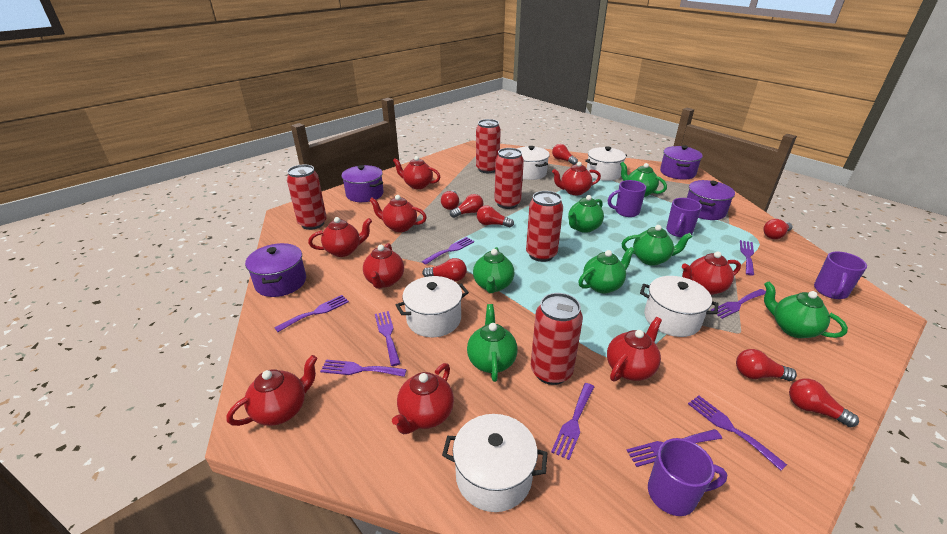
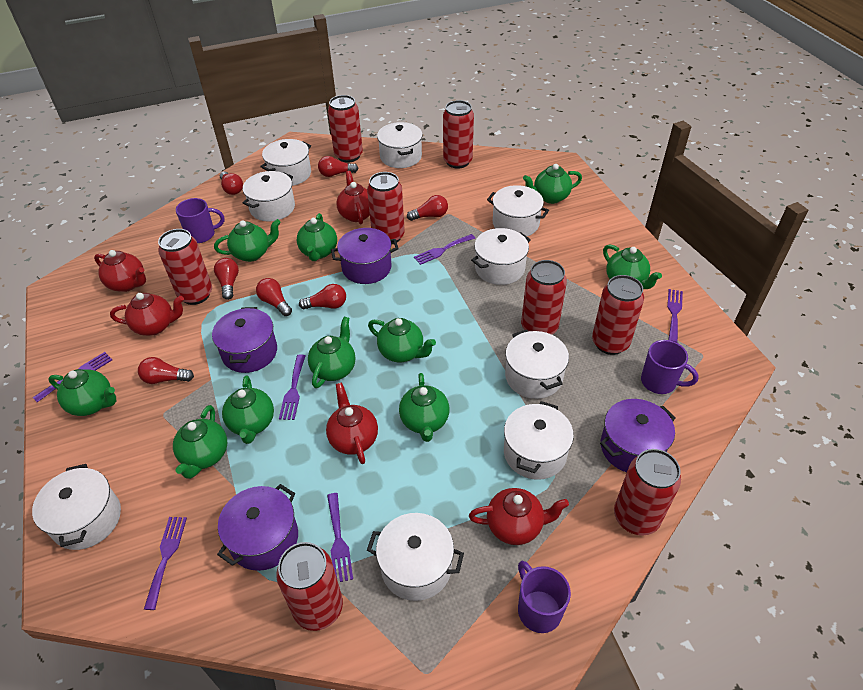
green teapot: 7 -> 10
purple fork: 9 -> 6
purple mug: 4 -> 3
red can: 5 -> 8
red light bulb: 8 -> 7
red teapot: 9 -> 5
white pot: 5 -> 9

